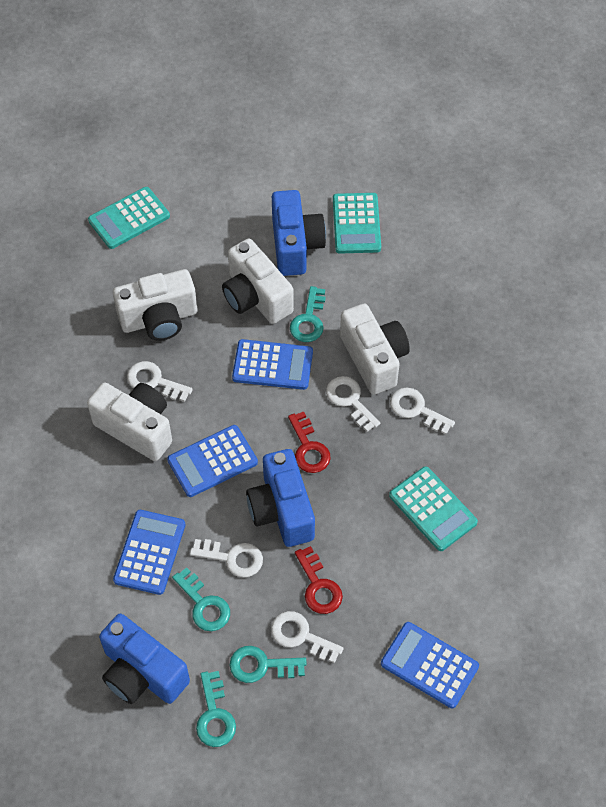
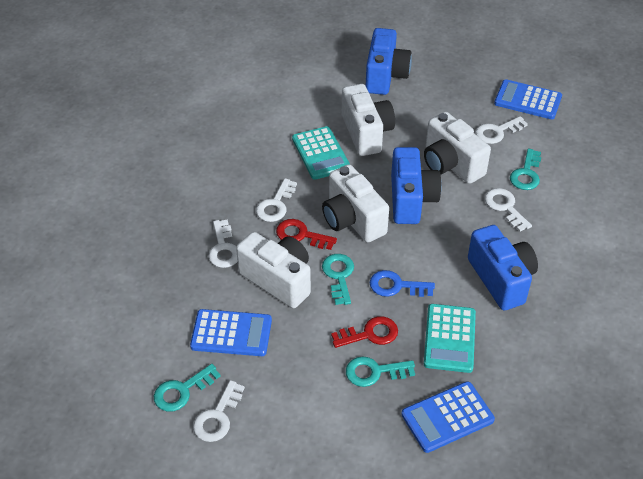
blue calculator: 4 -> 3
blue key: 0 -> 1
turquoise calculator: 3 -> 2

